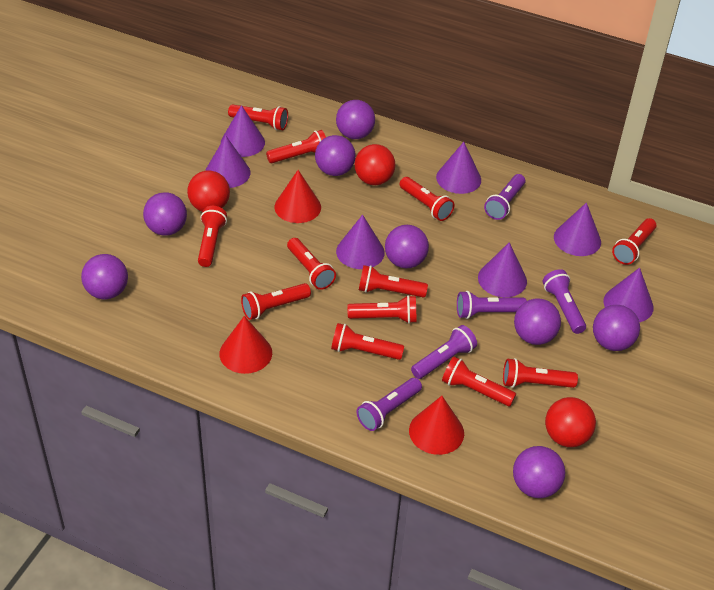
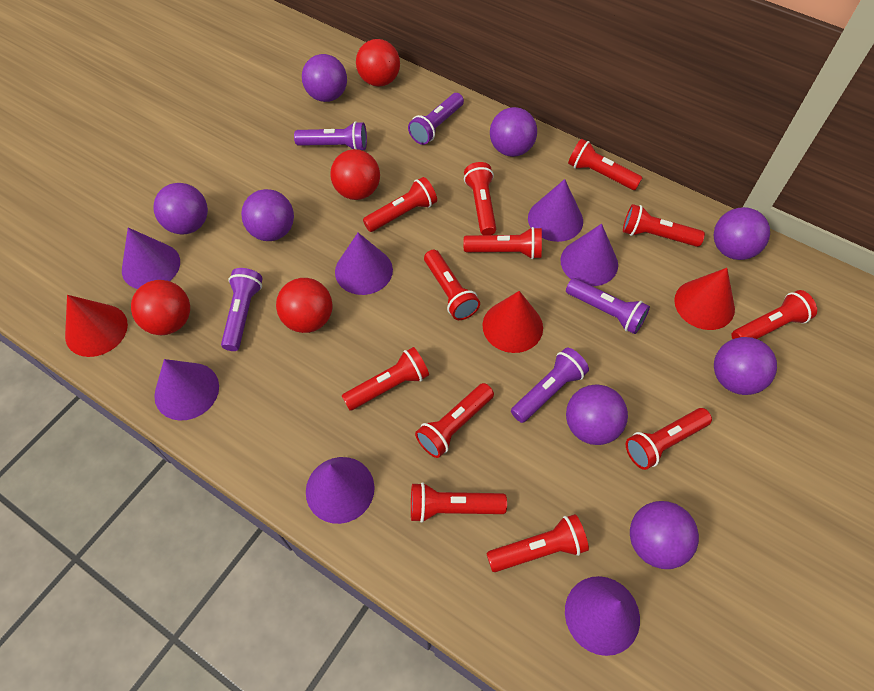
red ball: 3 -> 4

